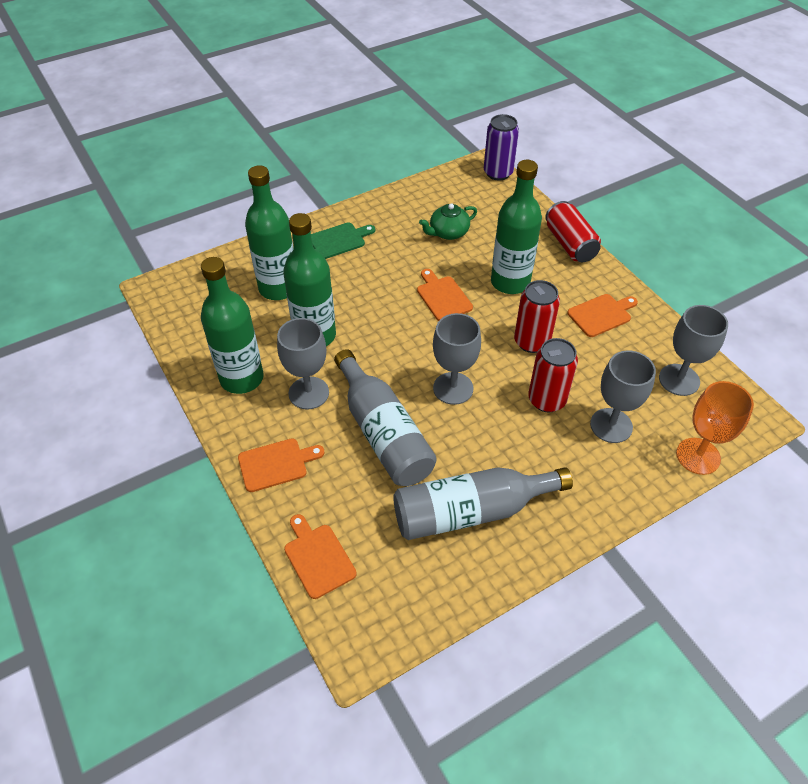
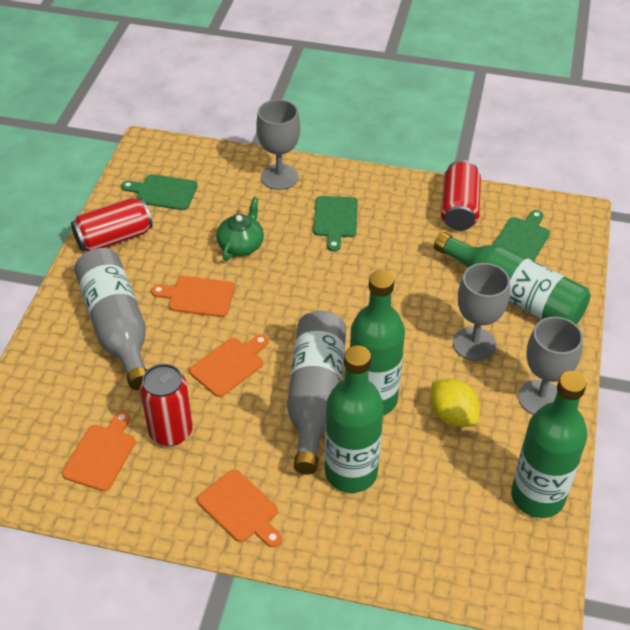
green cutting board: 1 -> 3
grey goblet: 4 -> 3
orange goblet: 1 -> 0
purple can: 1 -> 0
yellow lemon: 0 -> 1

